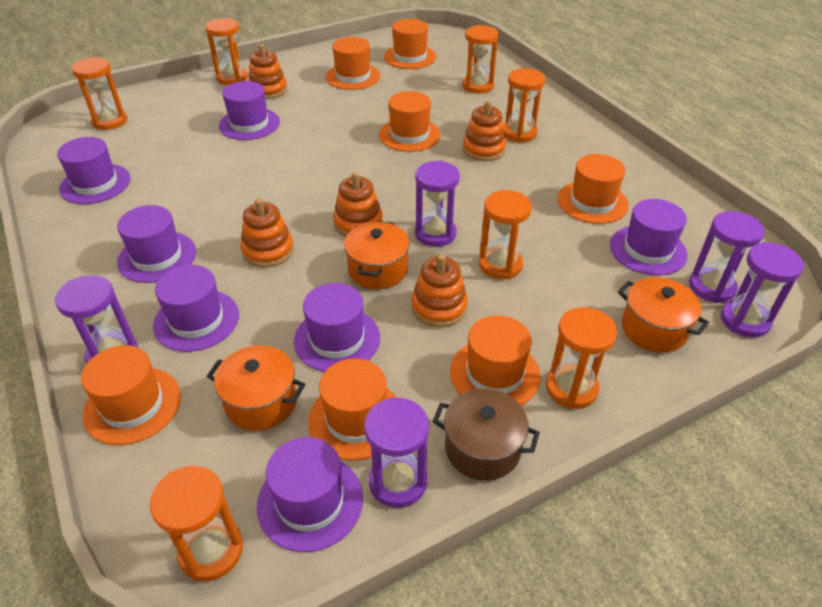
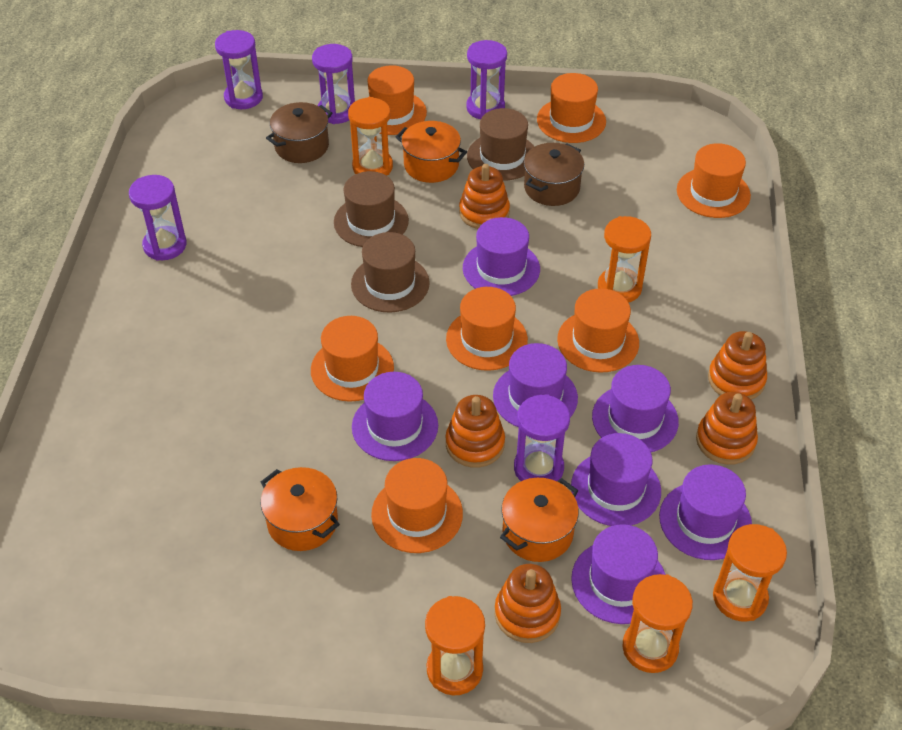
brown hat: 0 -> 3
brown pot: 1 -> 2
orange hourglass: 7 -> 5

